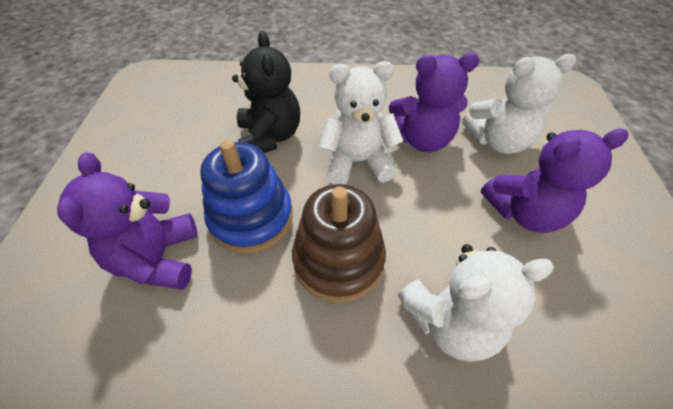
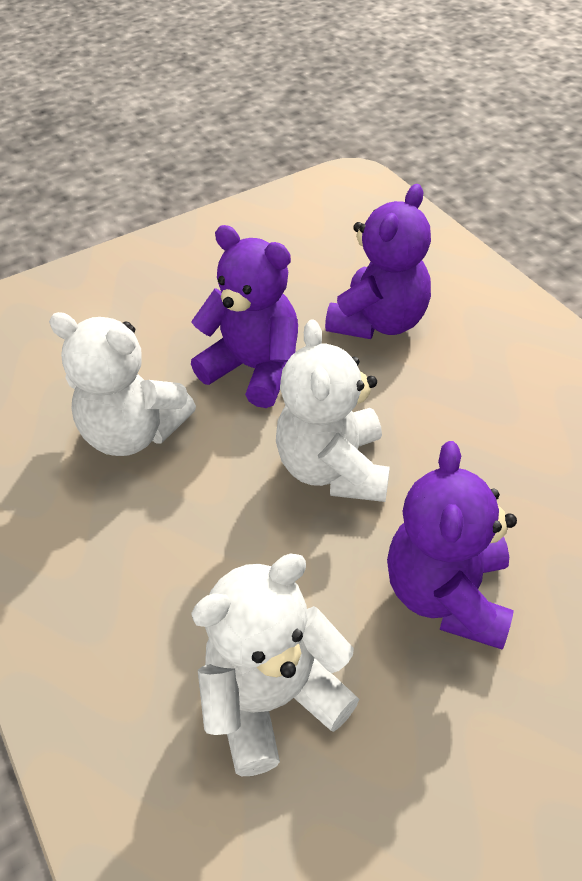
black teddy bear: 1 -> 0
blue stacking toy: 1 -> 0
brown stacking toy: 1 -> 0

